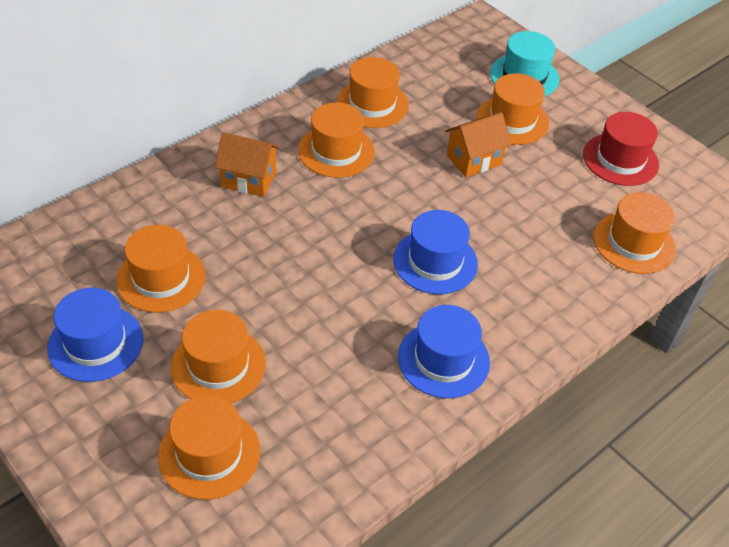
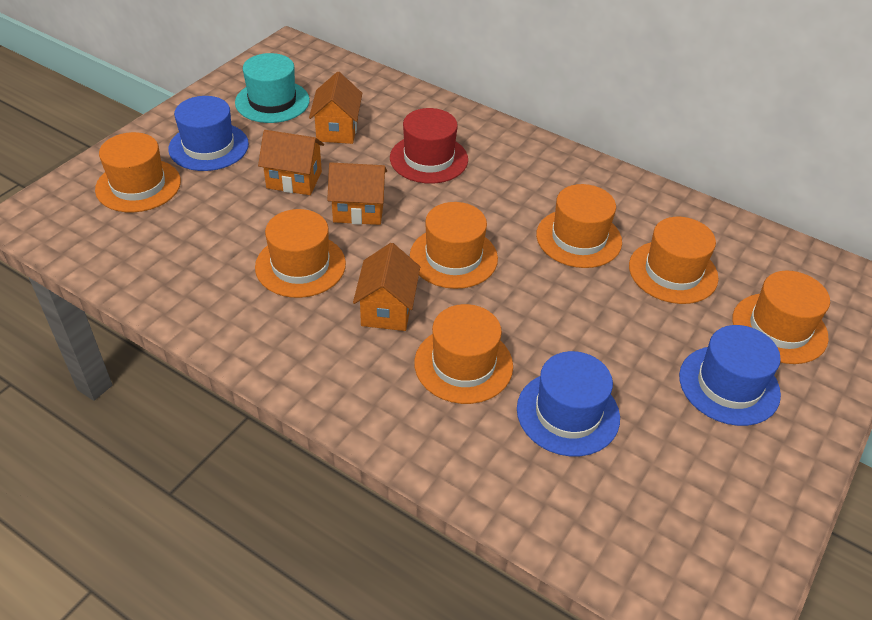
orange house: 2 -> 4

